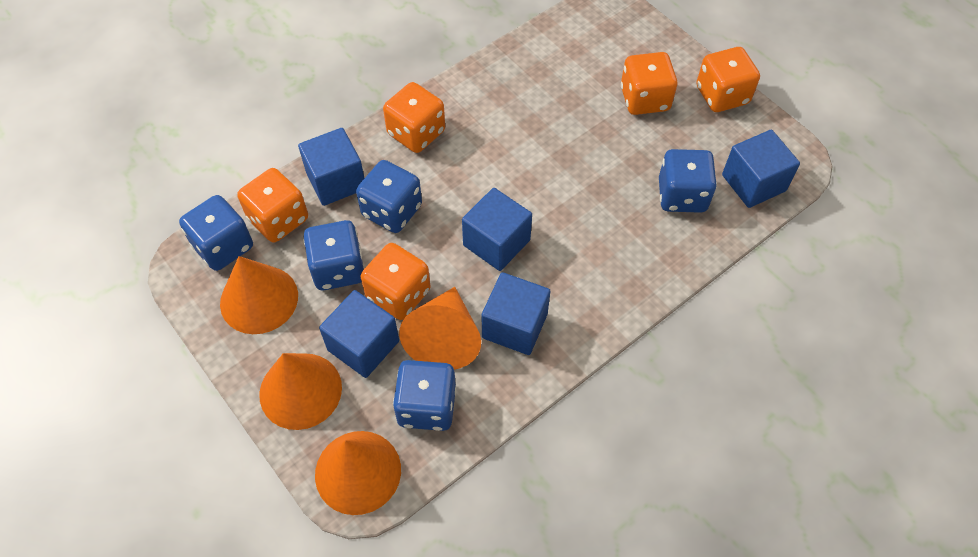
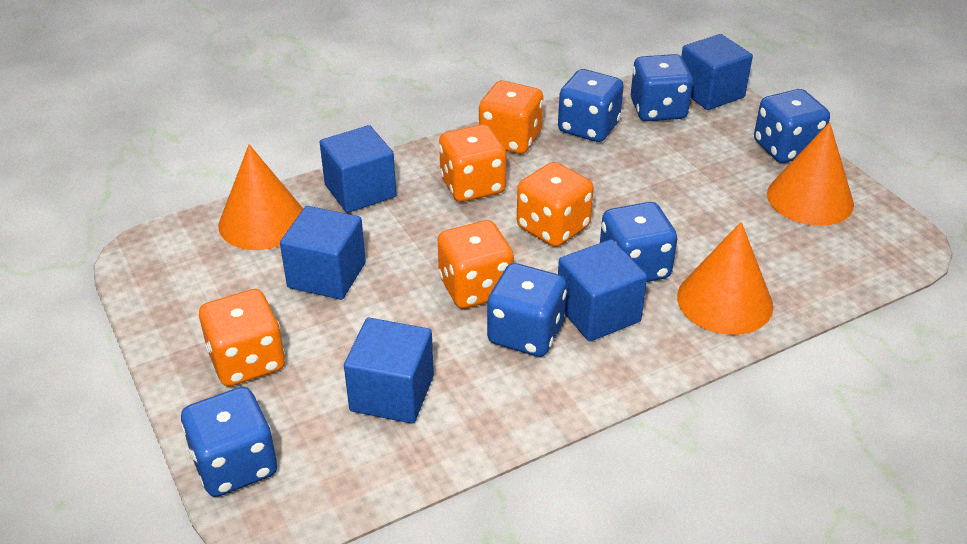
blue dice: 5 -> 6
orange cone: 4 -> 3

